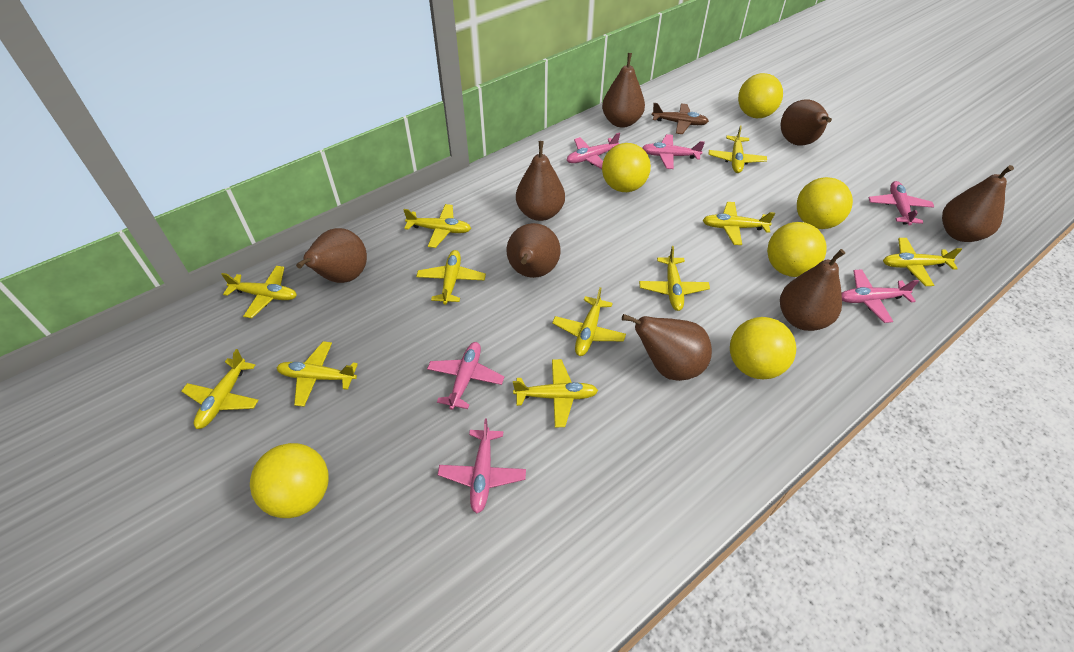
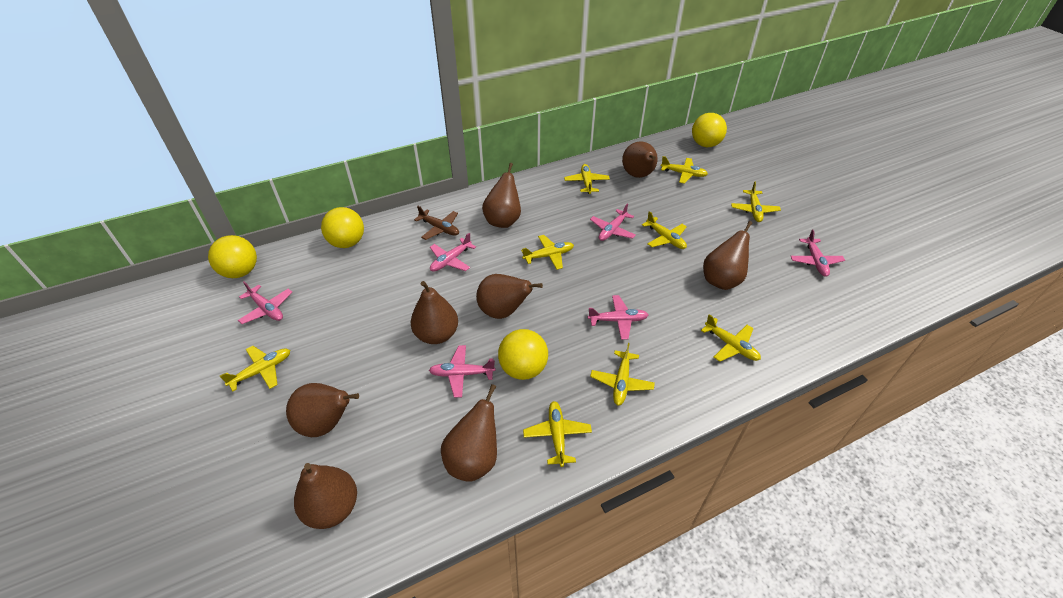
yellow ball: 6 -> 4
yellow plane: 11 -> 9

